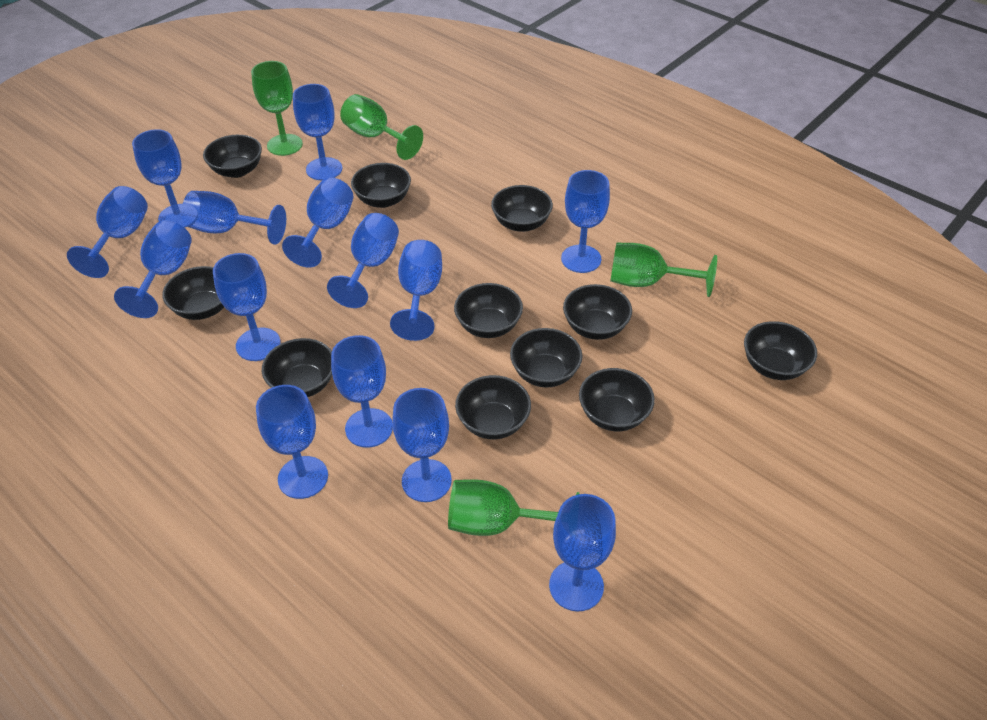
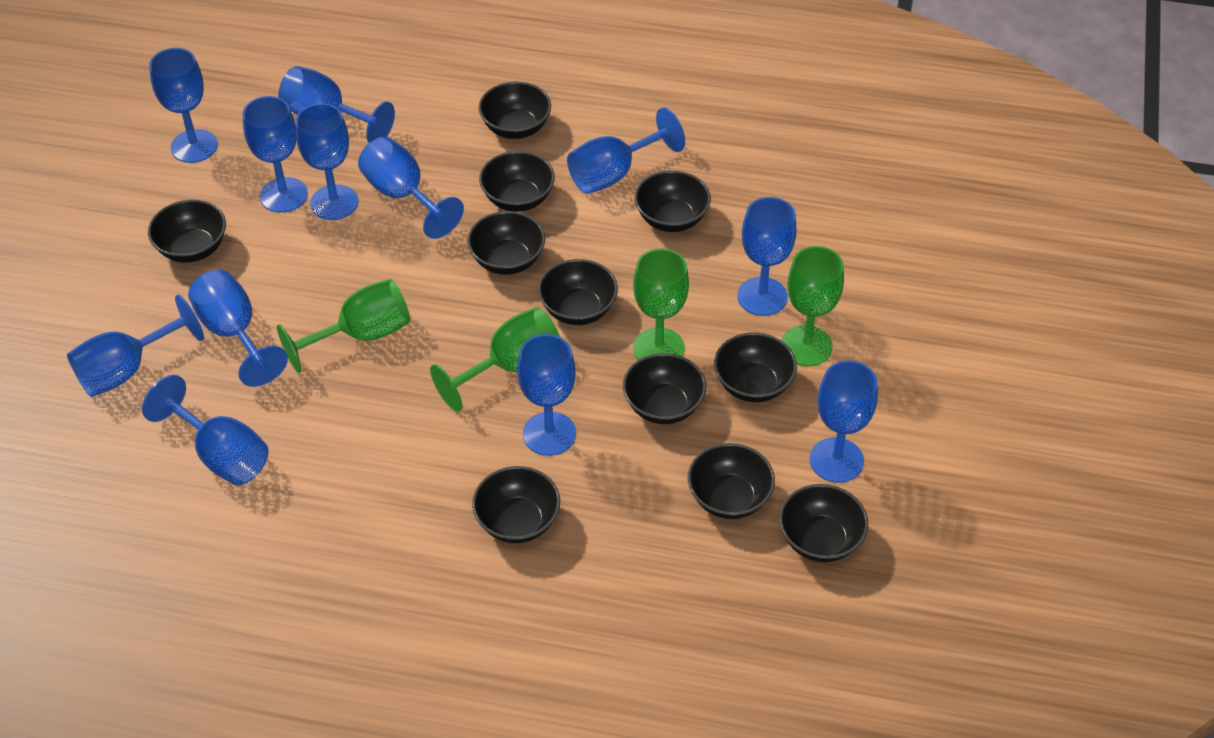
blue goblet: 14 -> 12

